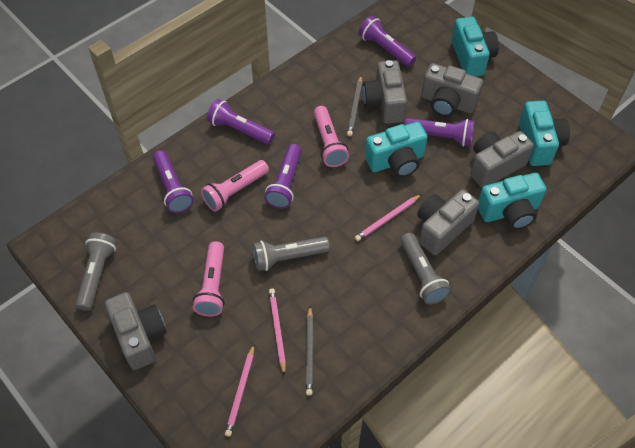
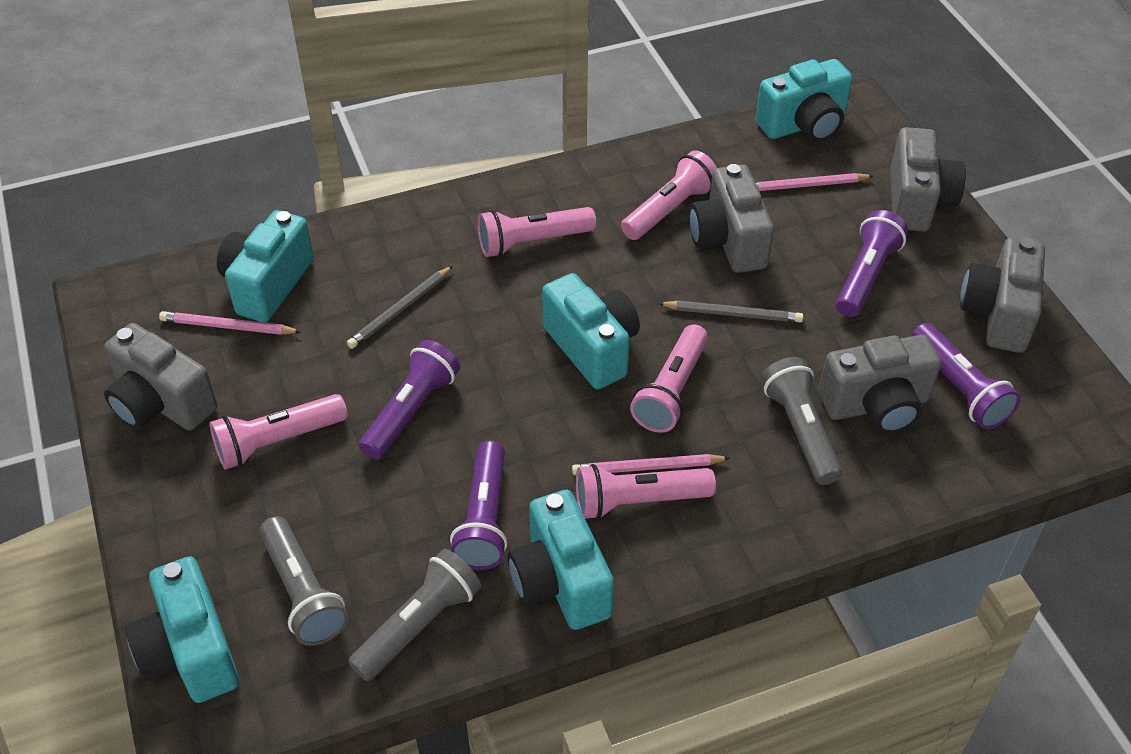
pink flashlight: 3 -> 5
purple flashlight: 5 -> 4
turquoise camera: 4 -> 5

